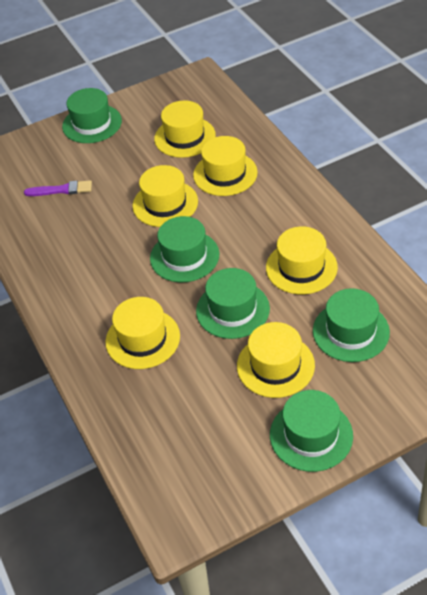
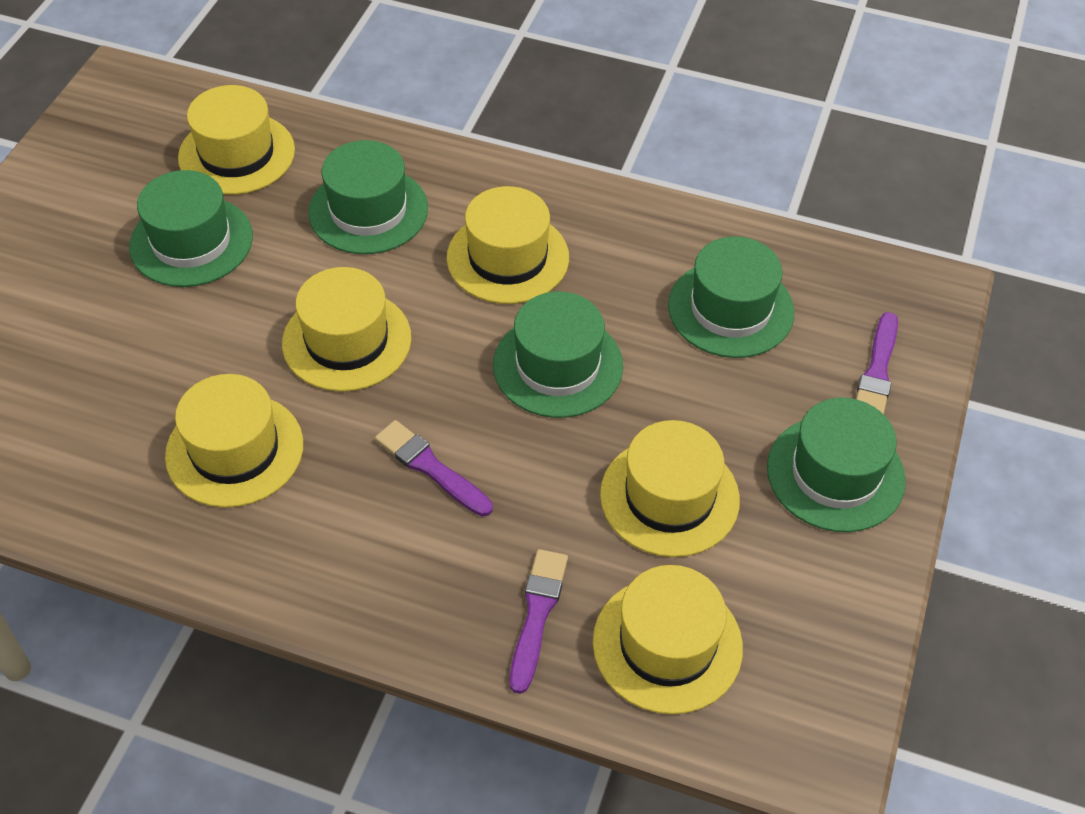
purple brush: 1 -> 3

